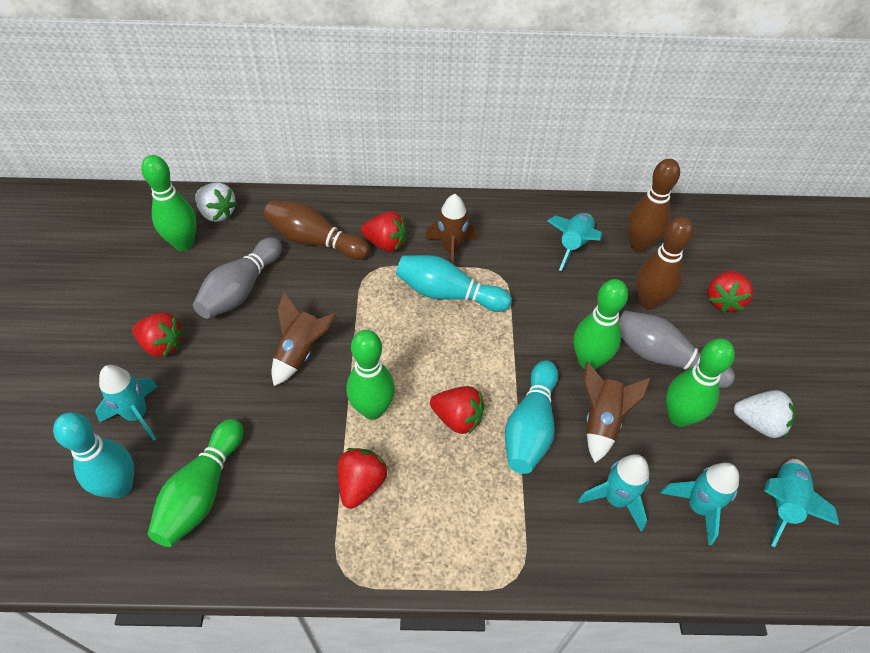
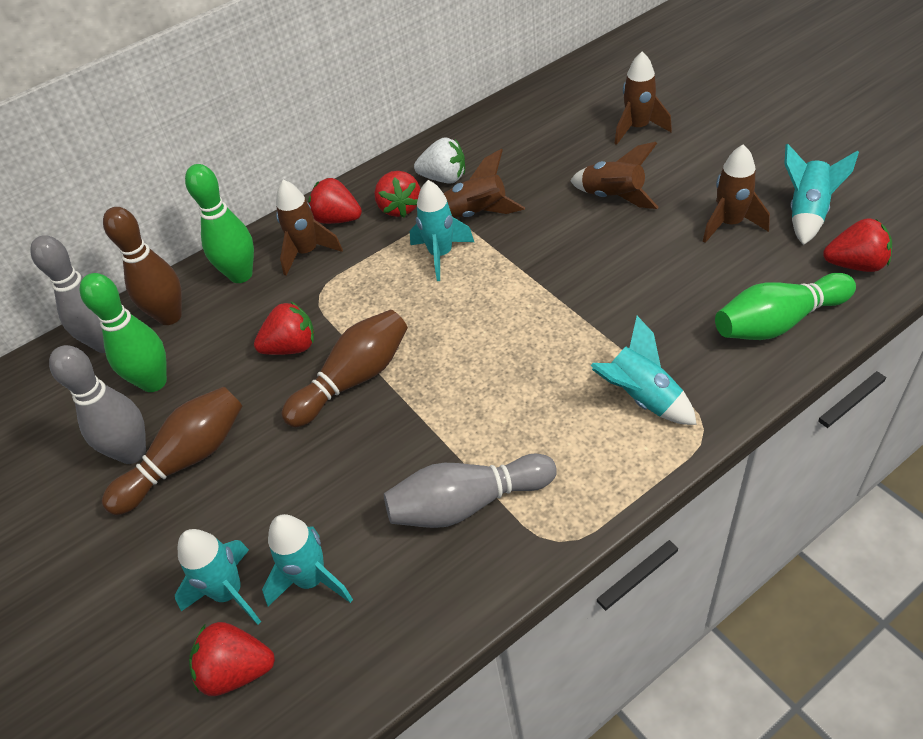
brown rocket: 3 -> 5
green bowling pin: 5 -> 3
grey bowling pin: 2 -> 3
turquoise bowling pin: 3 -> 0
white strawberry: 2 -> 1

